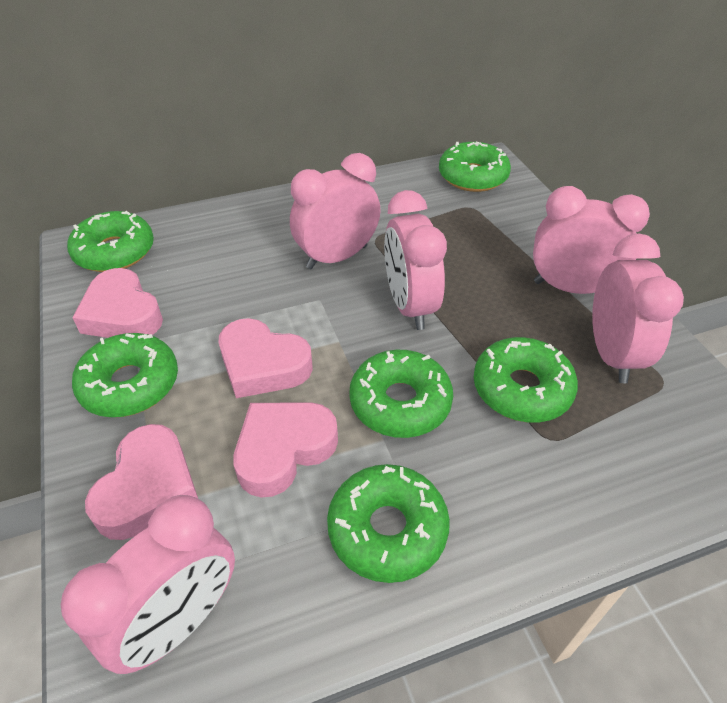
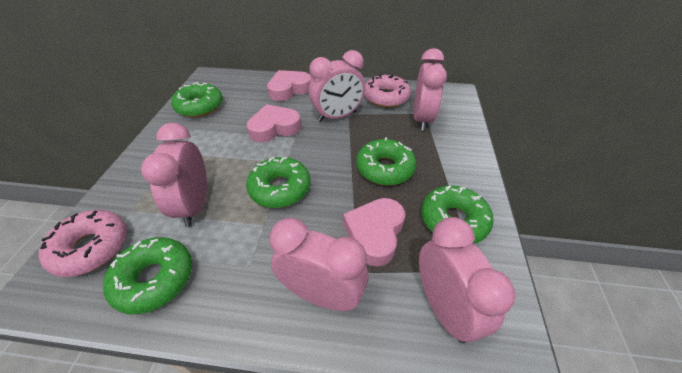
green donut: 6 -> 5
pink donut: 0 -> 2
pink heart: 4 -> 3

